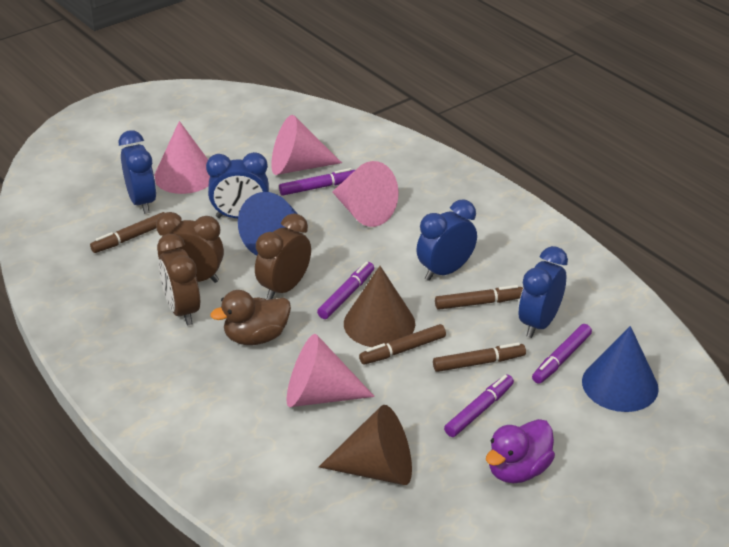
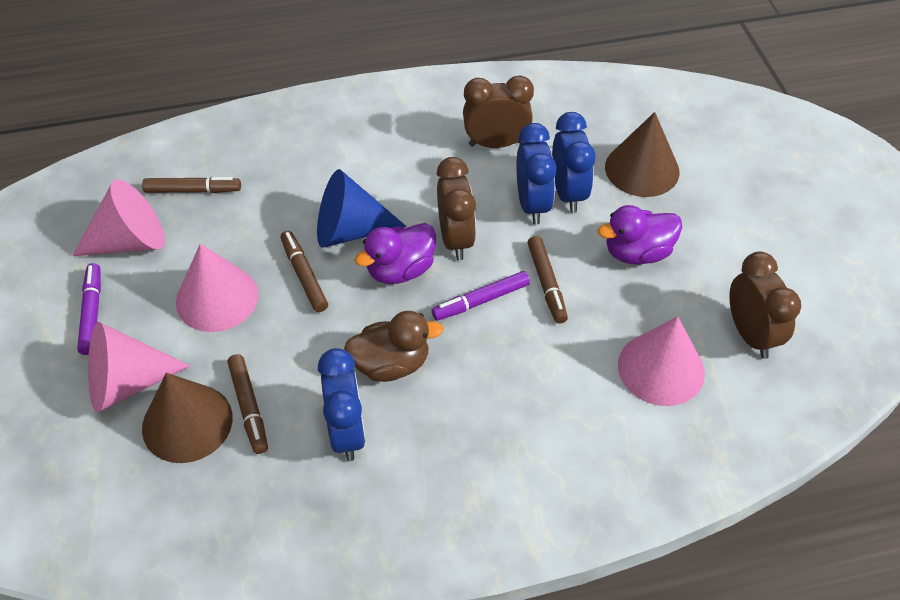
blue clock: 4 -> 3
blue cone: 2 -> 1
purple duck: 1 -> 2
purple marker: 4 -> 2

